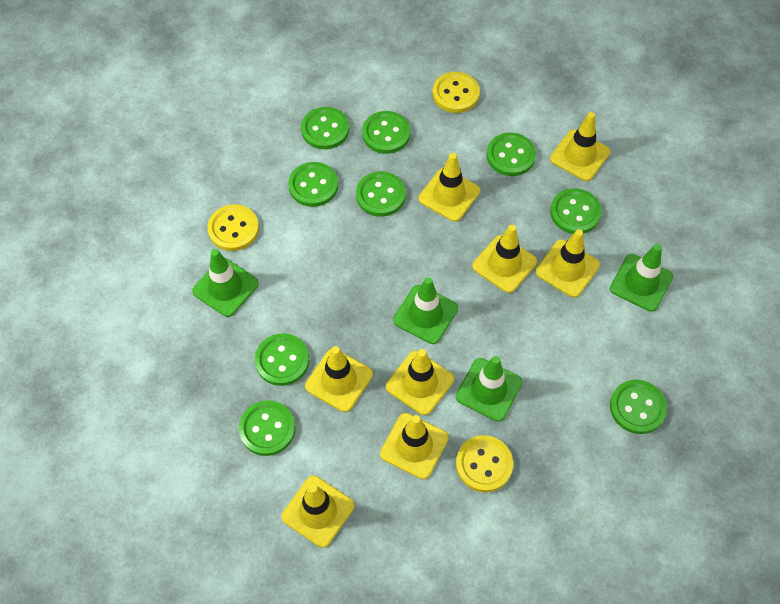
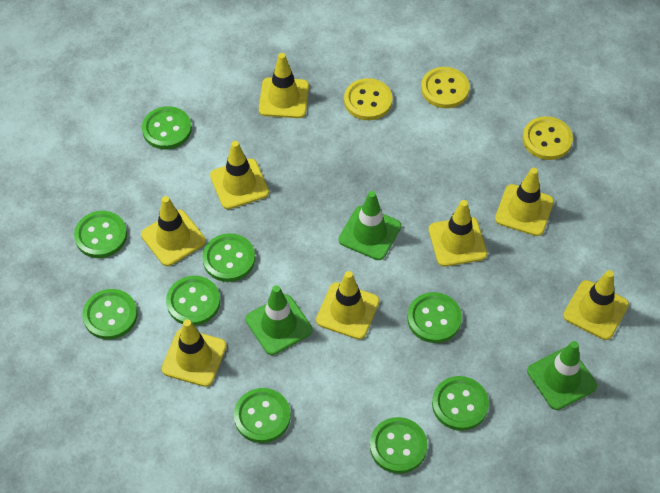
green traffic cone: 4 -> 3

